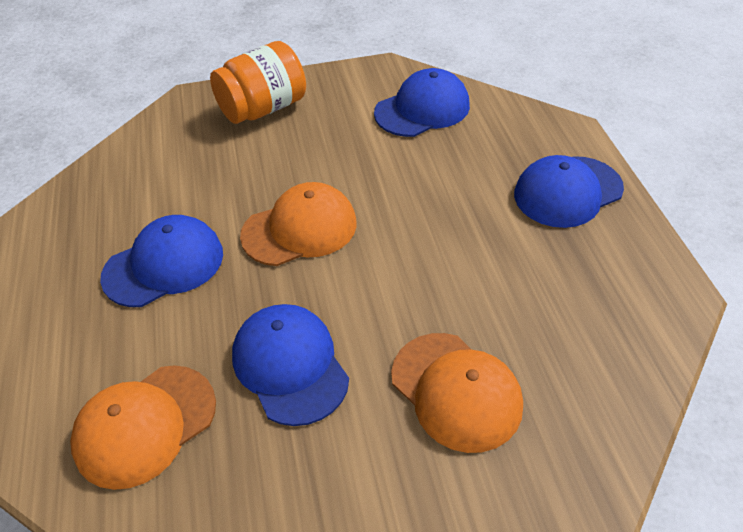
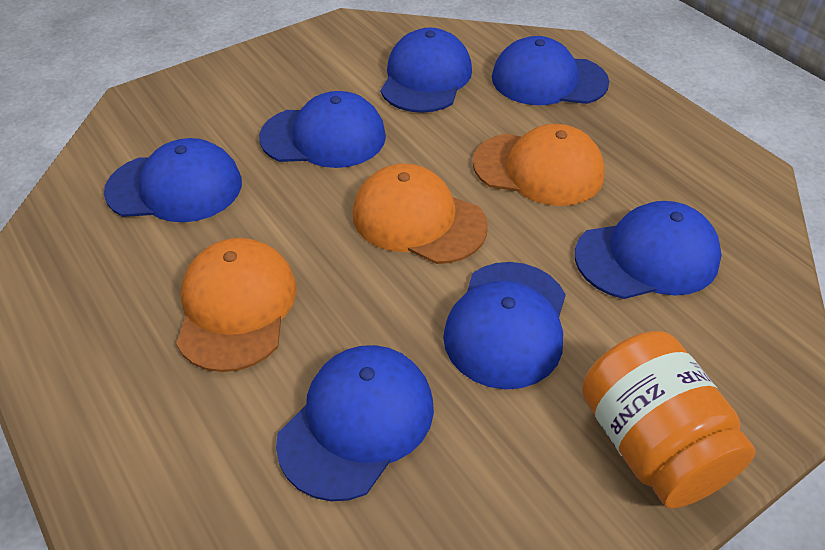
blue cap: 4 -> 7

